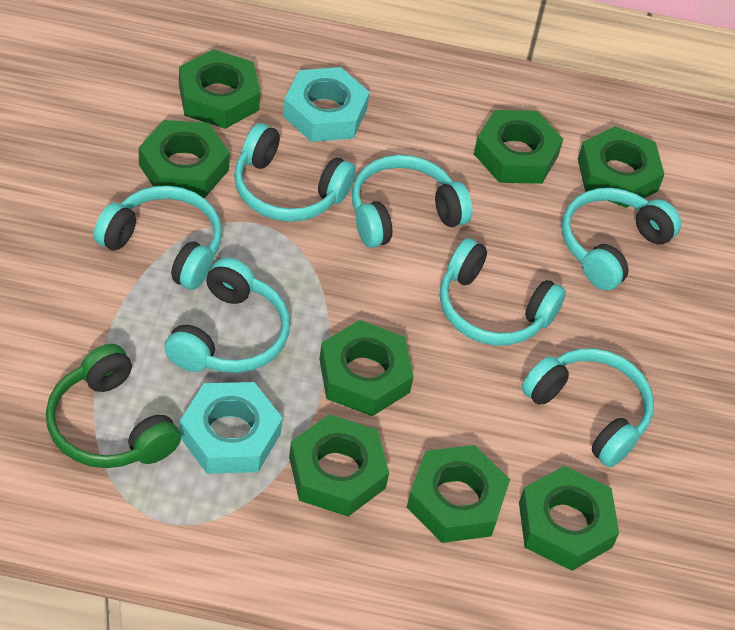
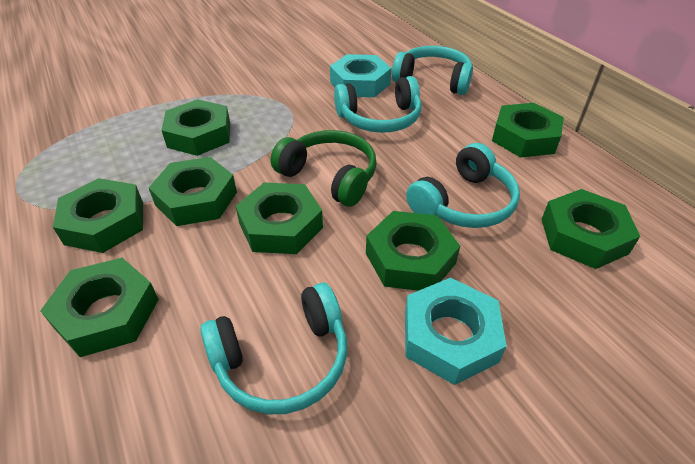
turquoise headphones: 7 -> 4

